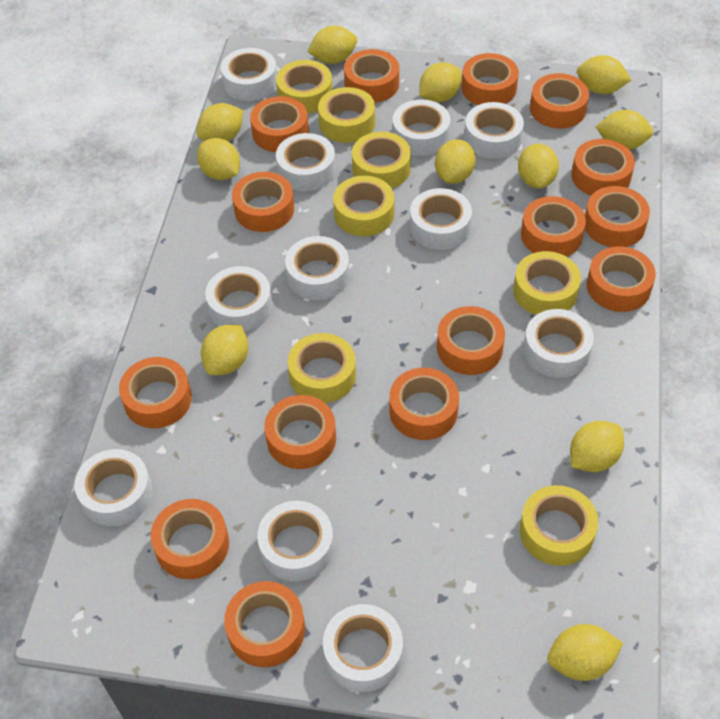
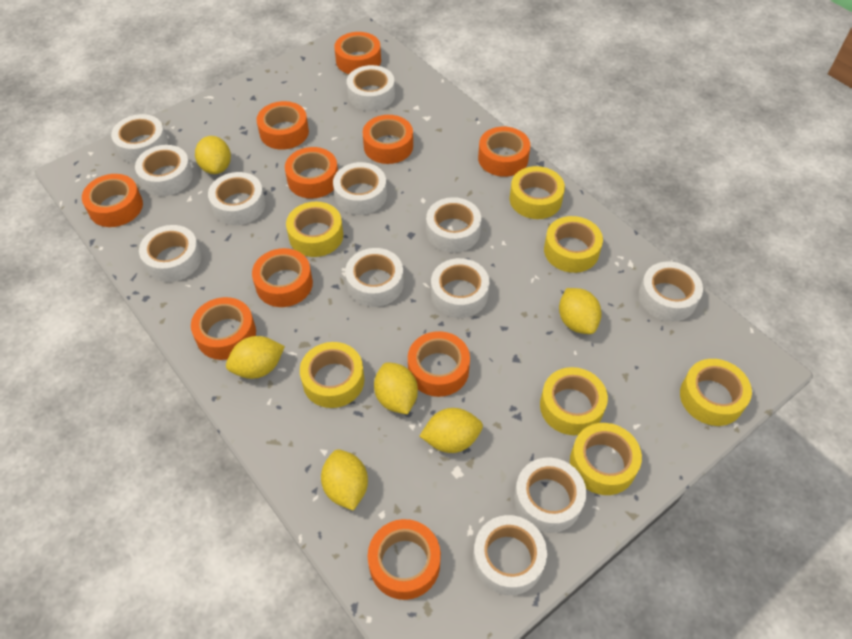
orange tape: 15 -> 10
white tape: 11 -> 12
yellow lemon: 11 -> 6

